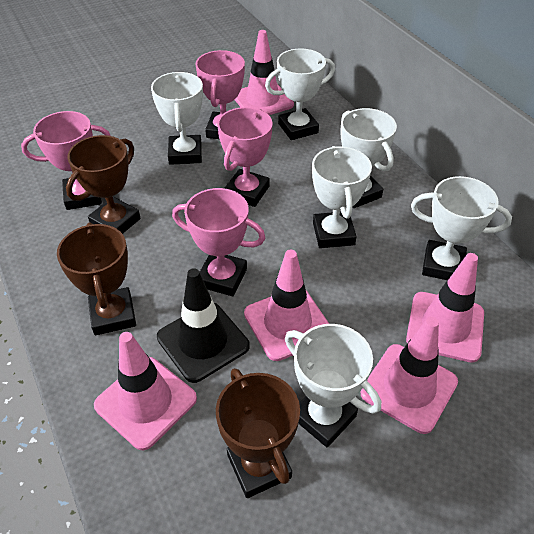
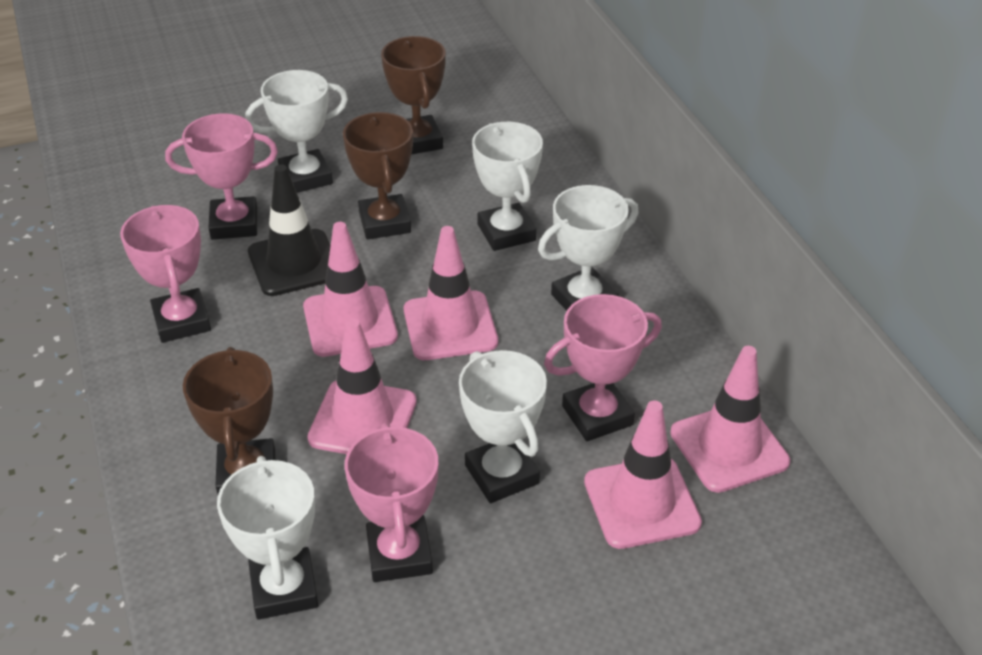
white trophy: 6 -> 5

